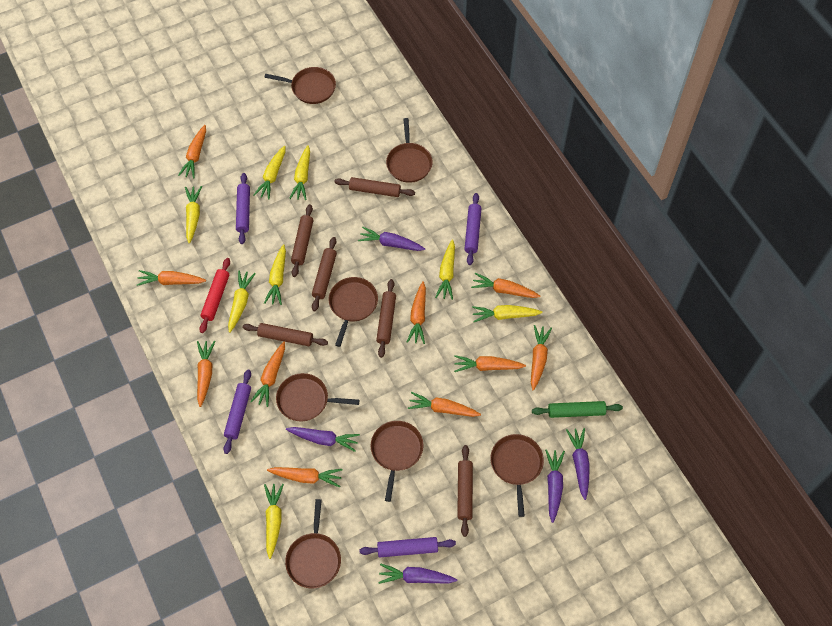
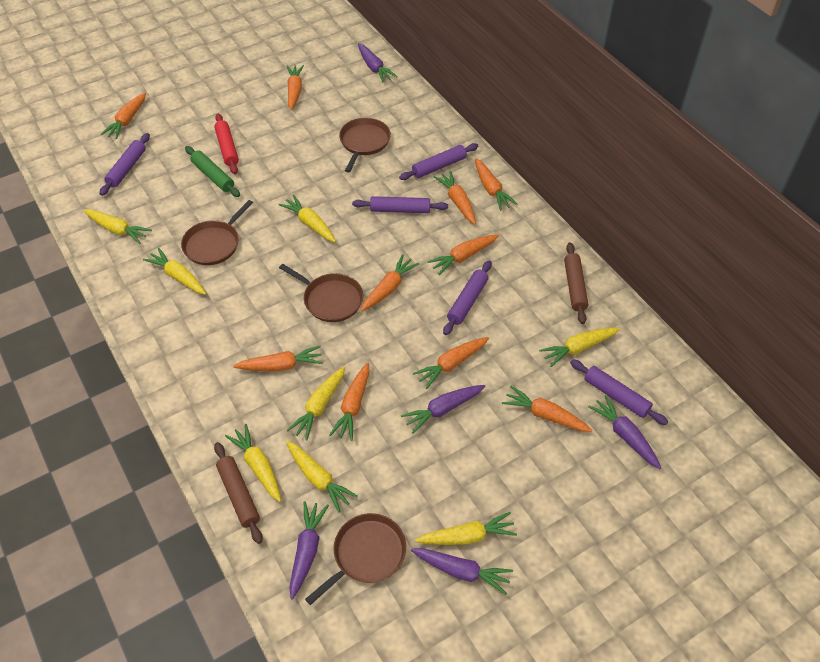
brown pan: 7 -> 4
brown rolling pin: 6 -> 2
purple rolling pin: 4 -> 5

